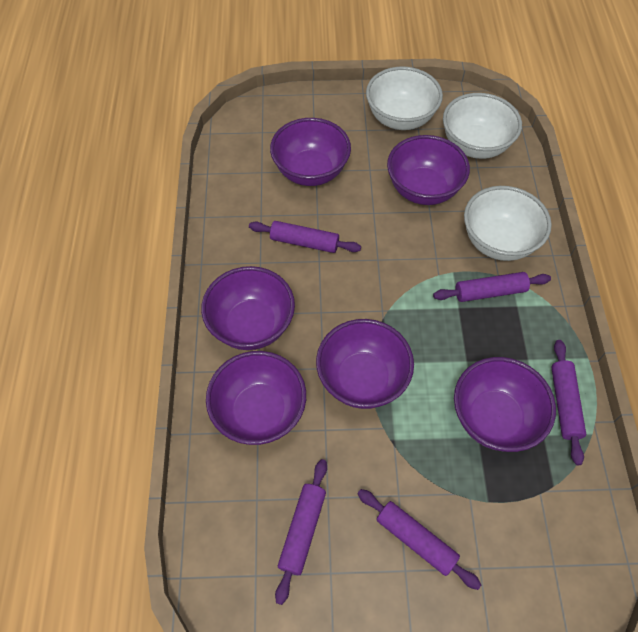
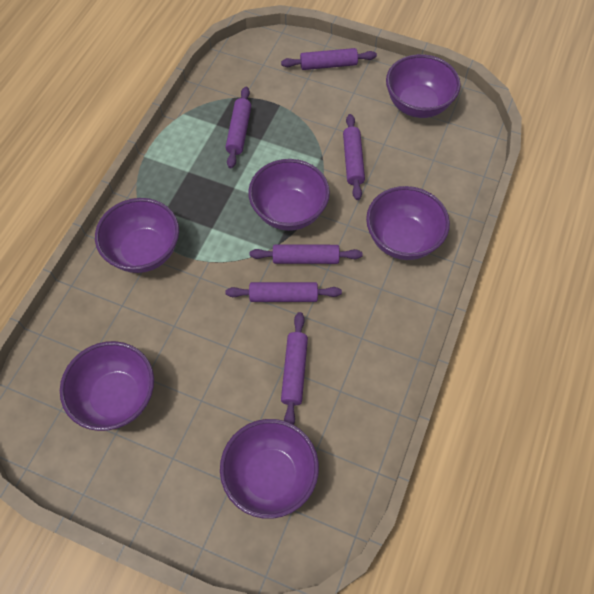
purple rolling pin: 5 -> 6
white bowl: 3 -> 0

